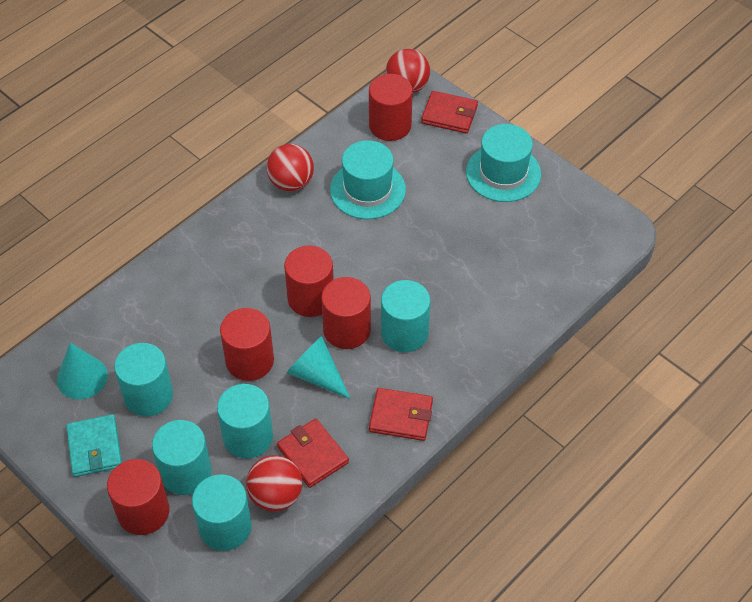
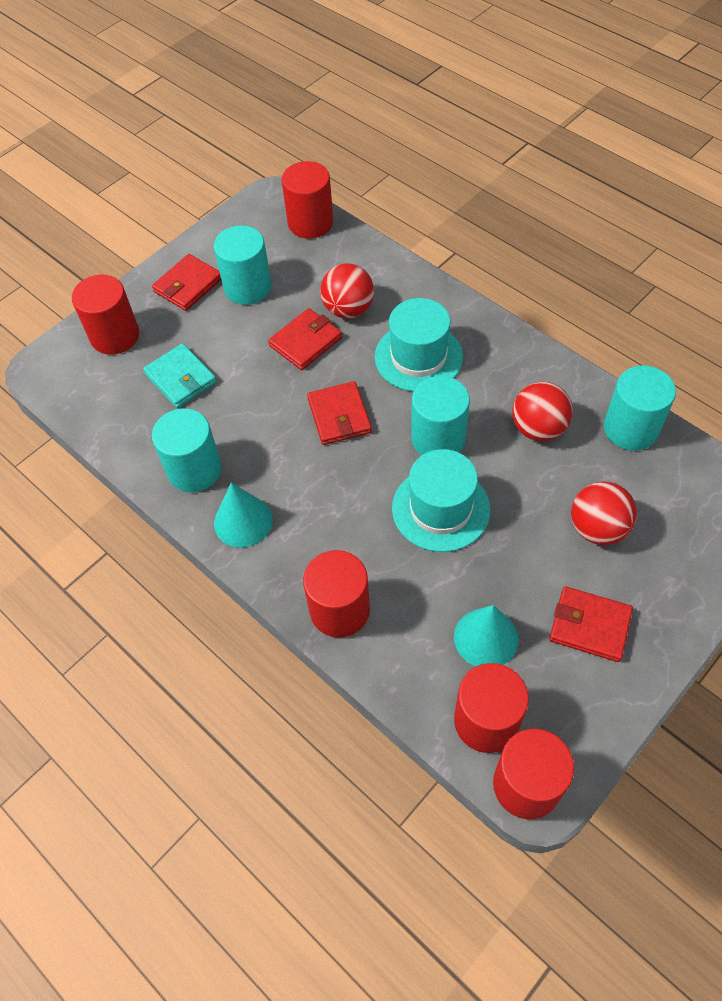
red wallet: 3 -> 4
turquoise cylinder: 5 -> 4

